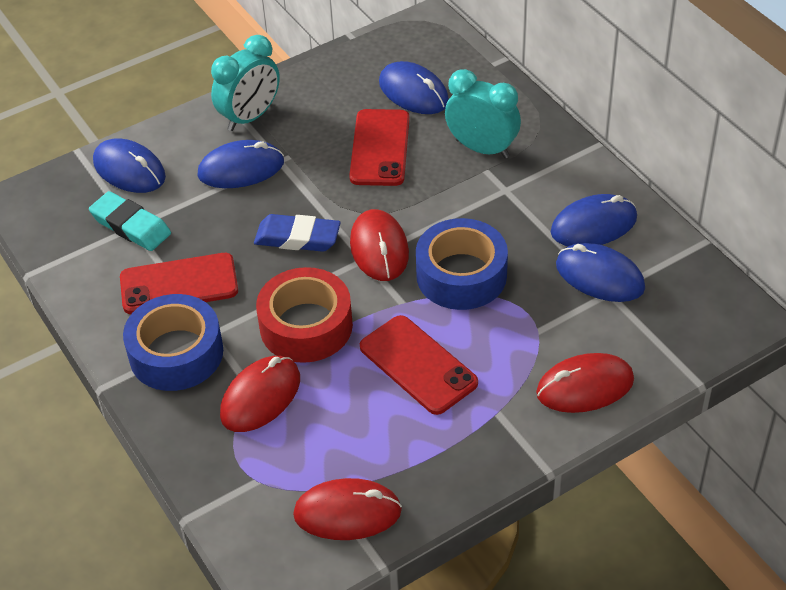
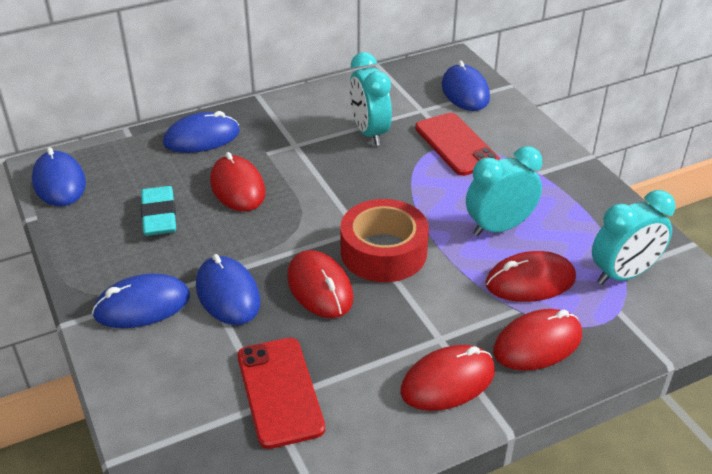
blue eraser: 1 -> 0
blue tape: 2 -> 0
red mouse: 4 -> 5
red phone: 3 -> 2
turquoise clock: 2 -> 3

